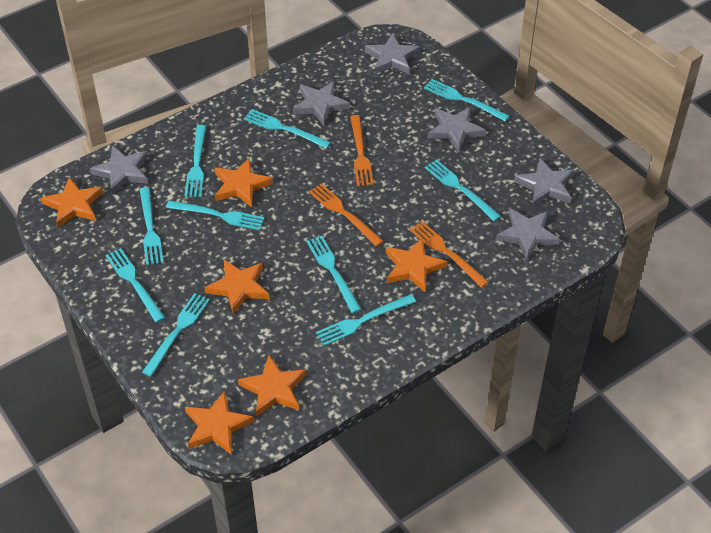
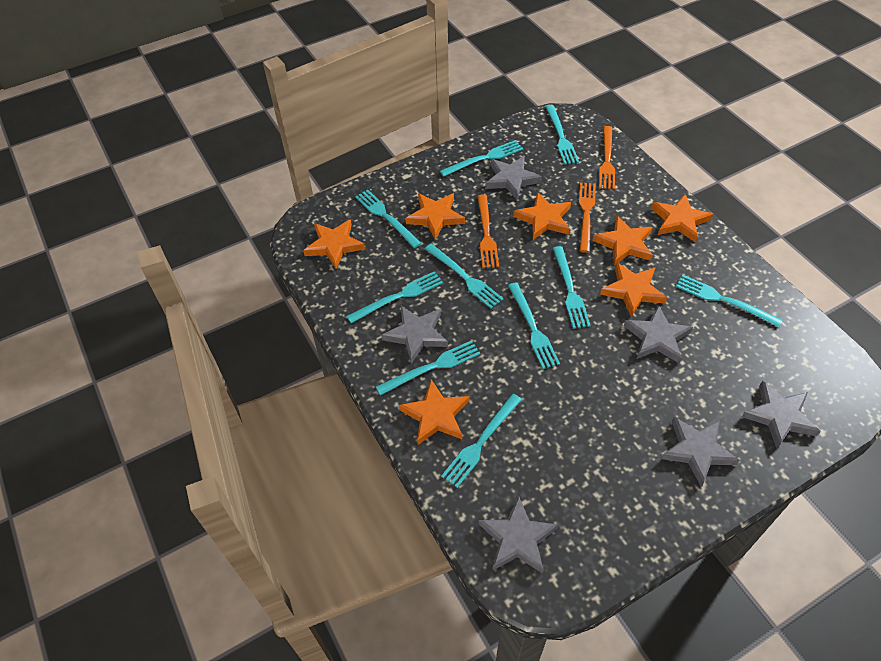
orange star: 6 -> 7

